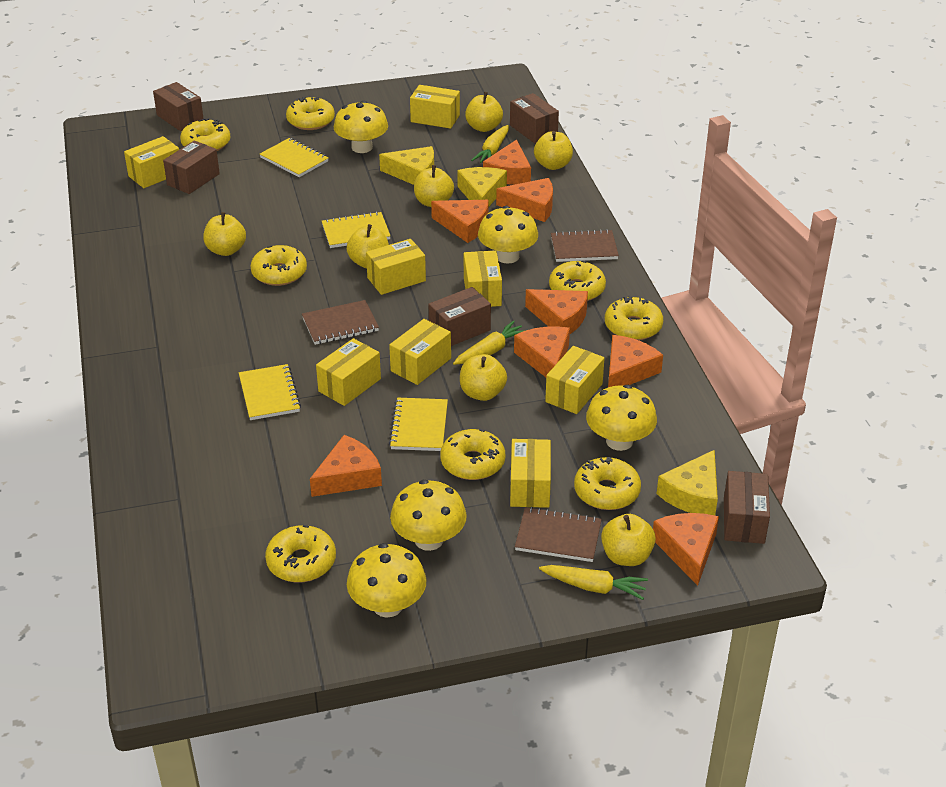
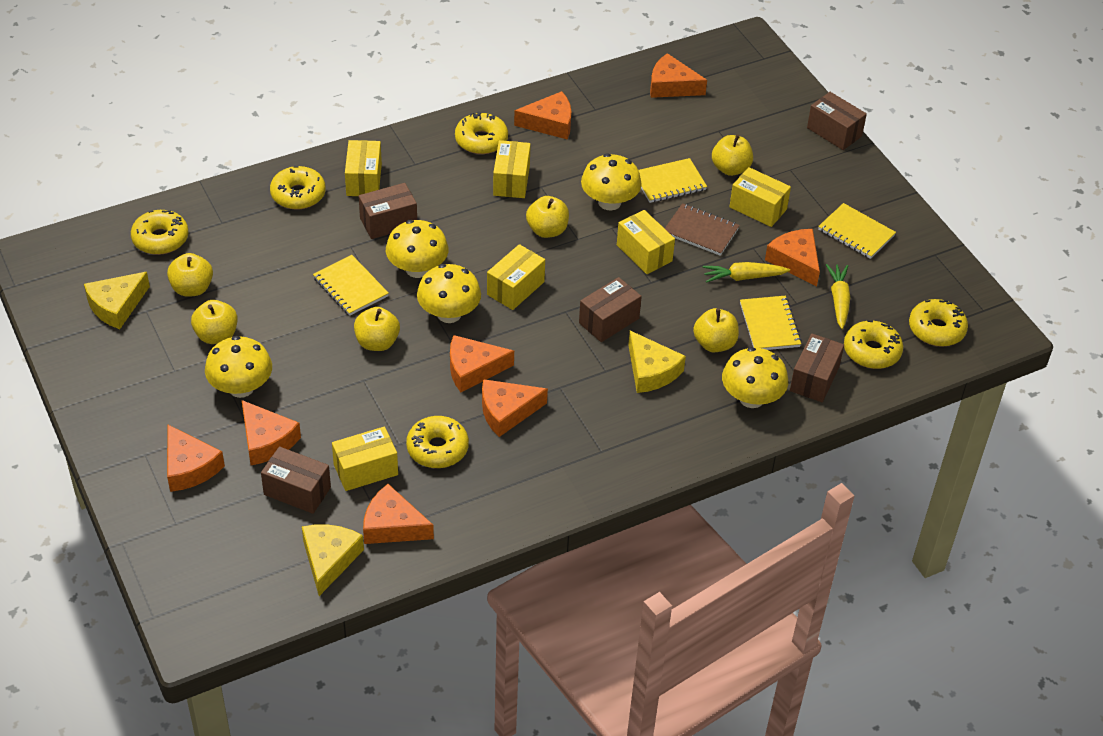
brown notebook: 3 -> 1
yellow apple: 7 -> 6
yellow box: 8 -> 6
yellow carrot: 3 -> 2
yellow donut: 8 -> 6

